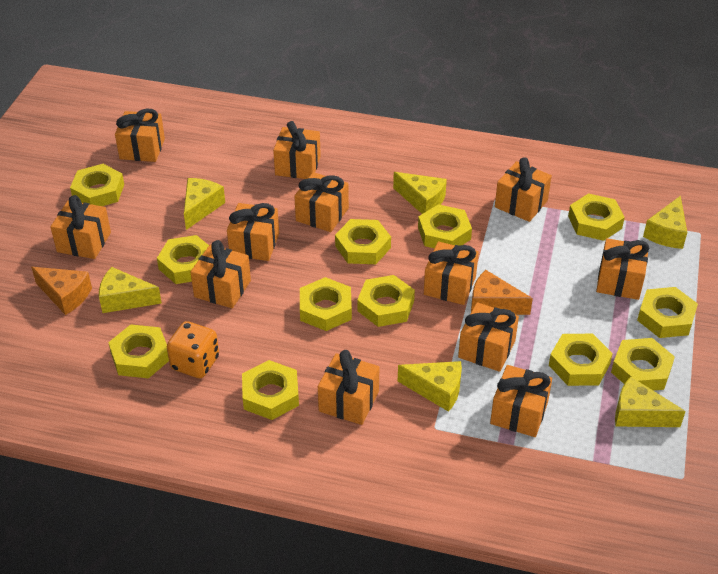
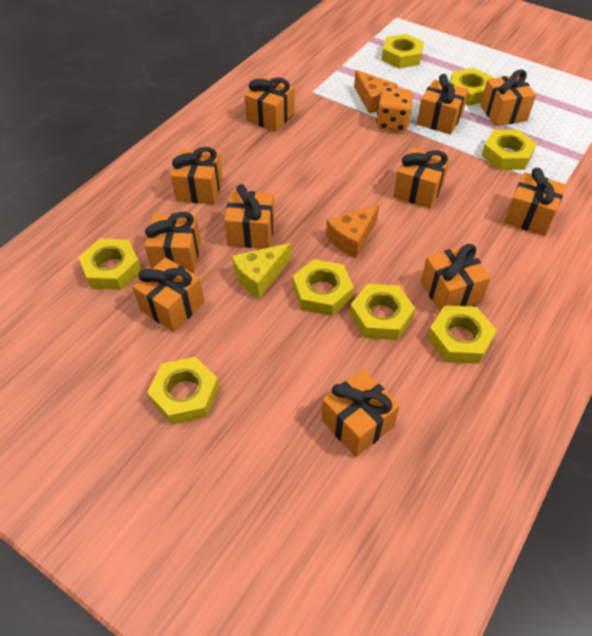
orange gift: 12 -> 11
yellow cheese: 6 -> 1
yellow nut: 12 -> 8

